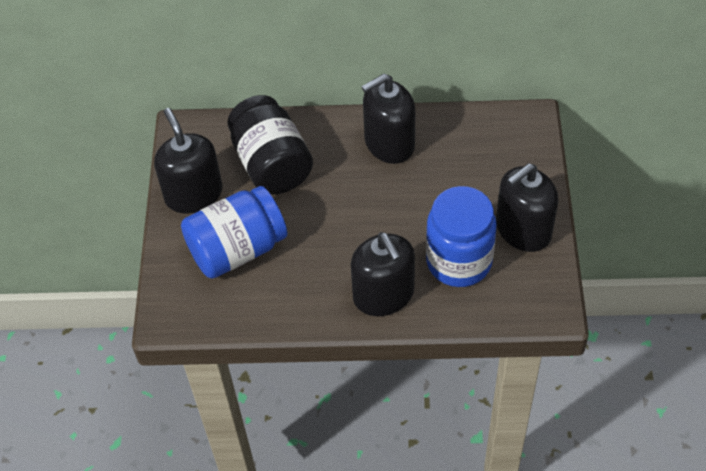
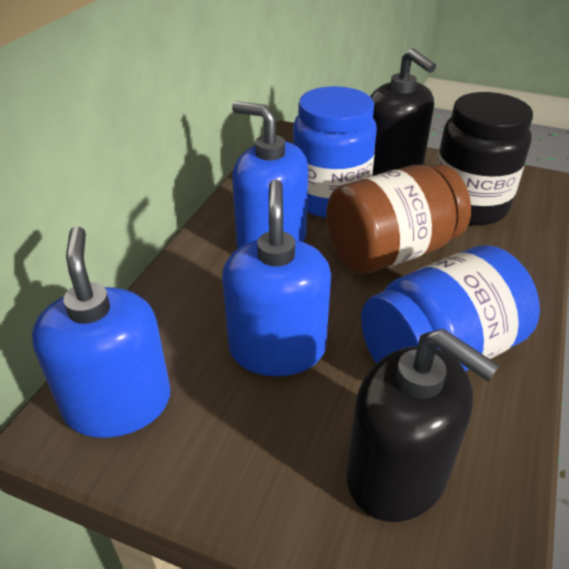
black soap dispenser: 4 -> 2
blue soap dispenser: 0 -> 3
brown jar: 0 -> 1

